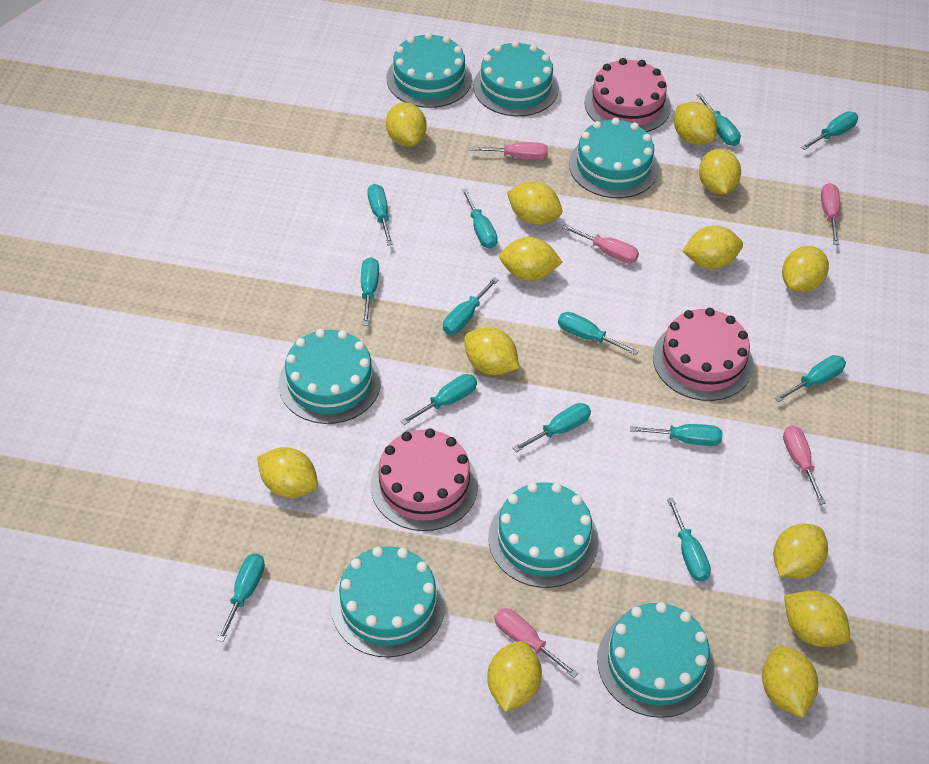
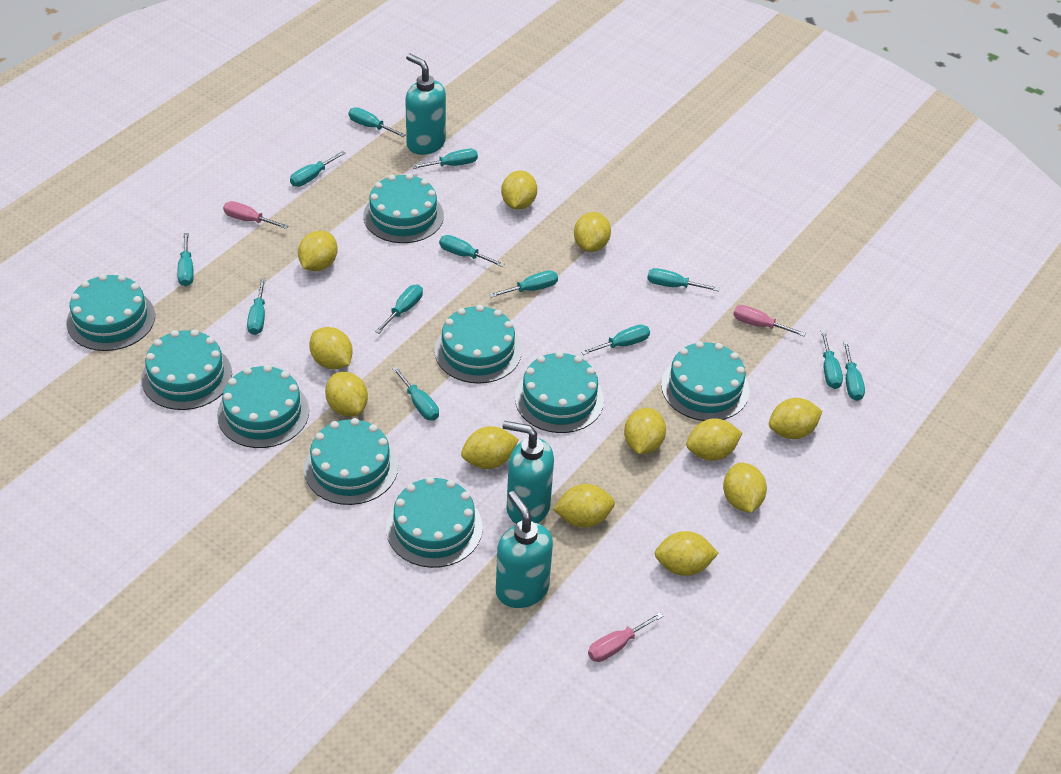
pink cake: 3 -> 0
pink screwdriver: 5 -> 3
turquoise cake: 7 -> 9
turquoise soap dispenser: 0 -> 3
yellow lemon: 13 -> 12

